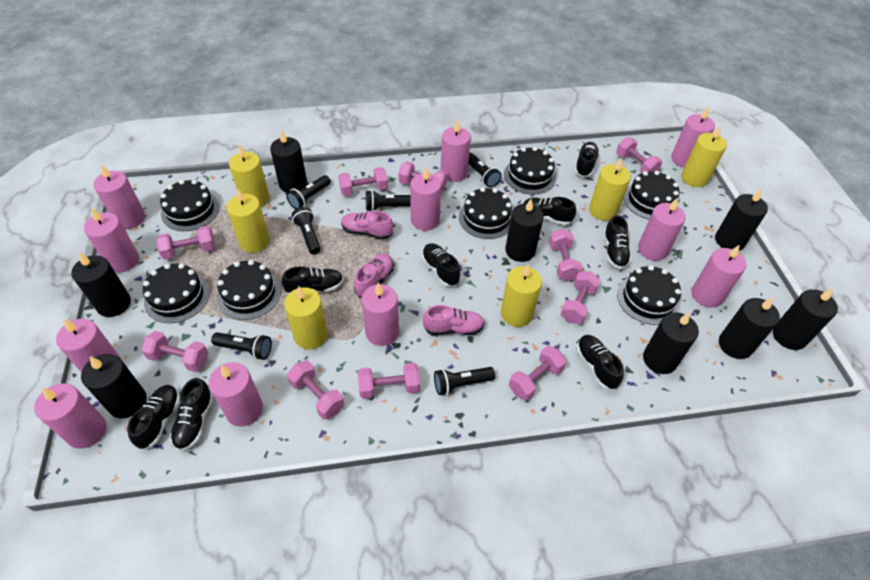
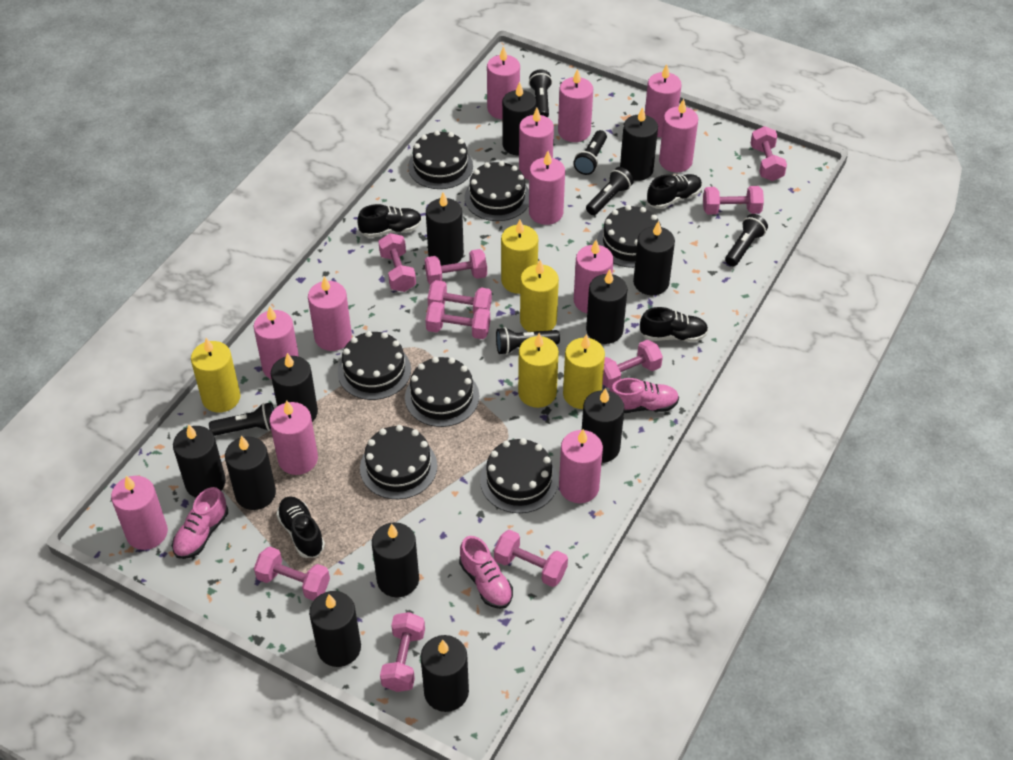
black candle: 8 -> 12
black shoe: 8 -> 4
pink candle: 11 -> 12
yellow candle: 6 -> 5

